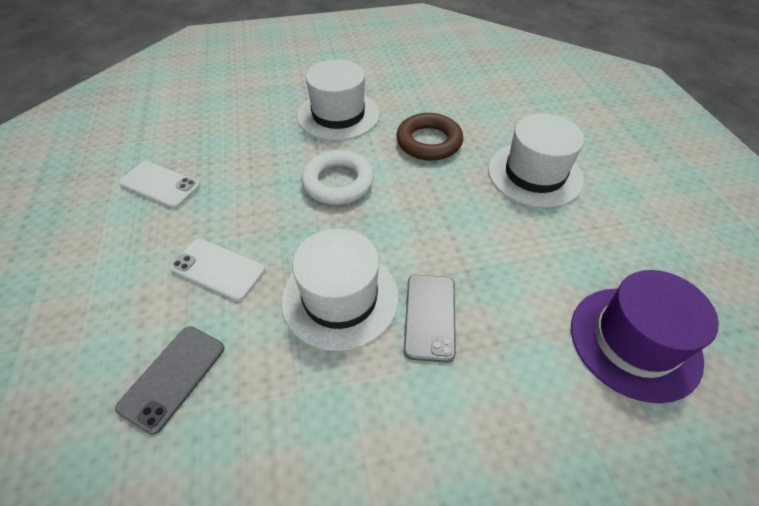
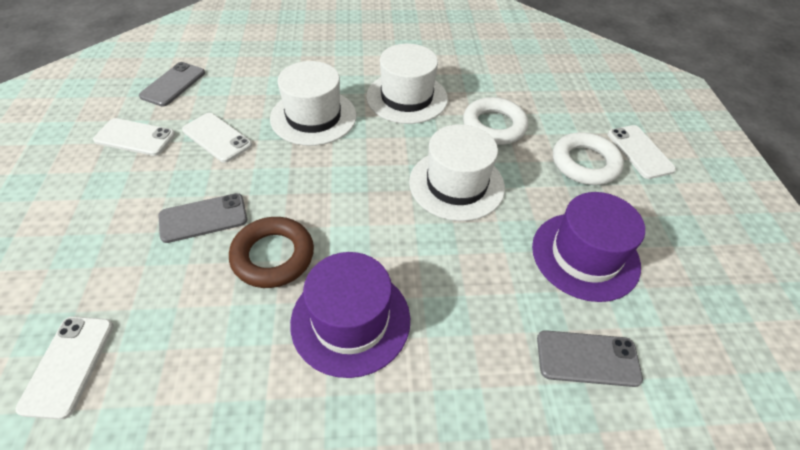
grey phone: 2 -> 3
purple hat: 1 -> 2
white phone: 2 -> 4
white ring: 1 -> 2

